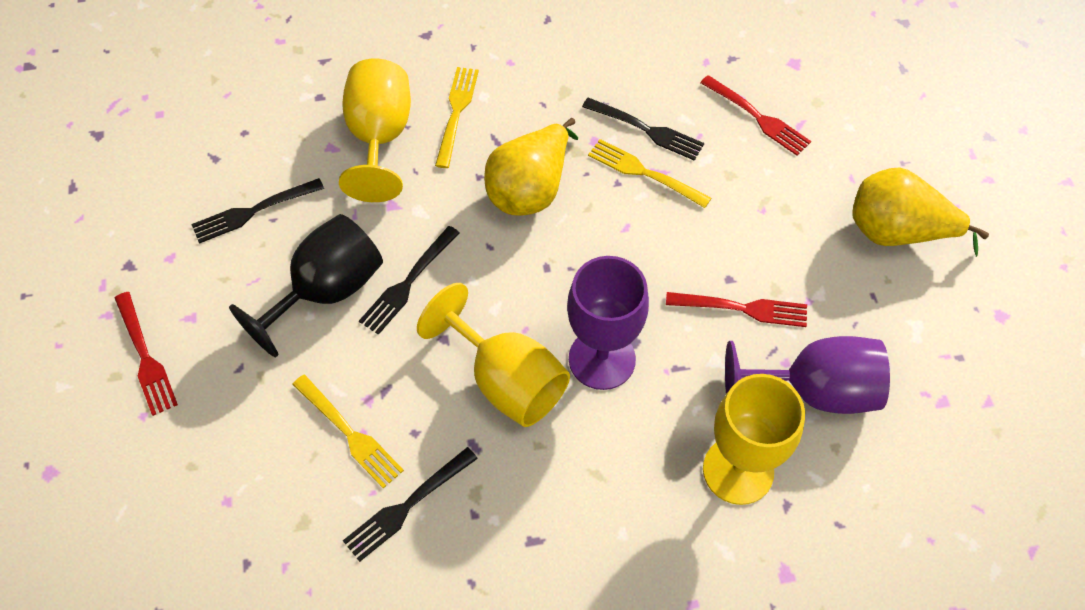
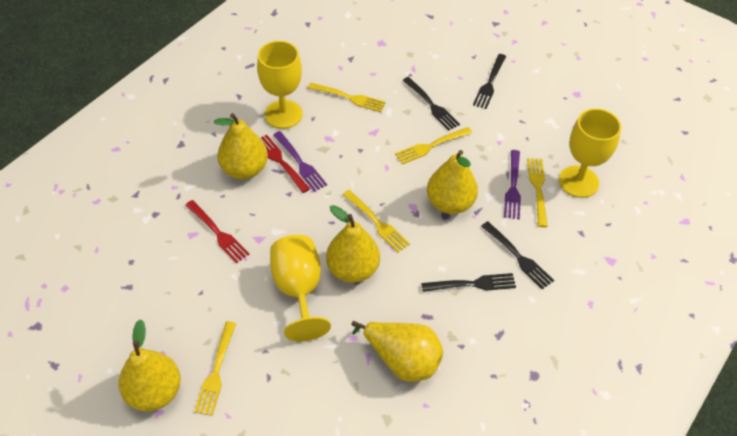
black goblet: 1 -> 0
purple fork: 0 -> 2
purple goblet: 2 -> 0
red fork: 3 -> 2
yellow fork: 3 -> 5
yellow pear: 2 -> 5

